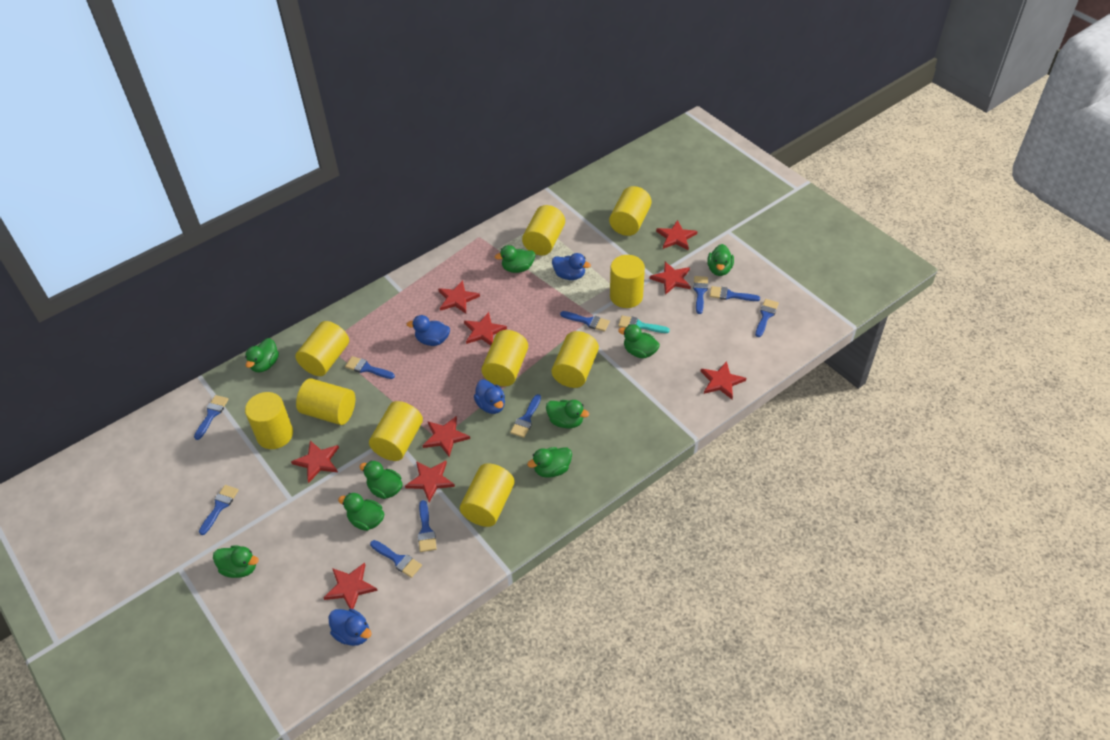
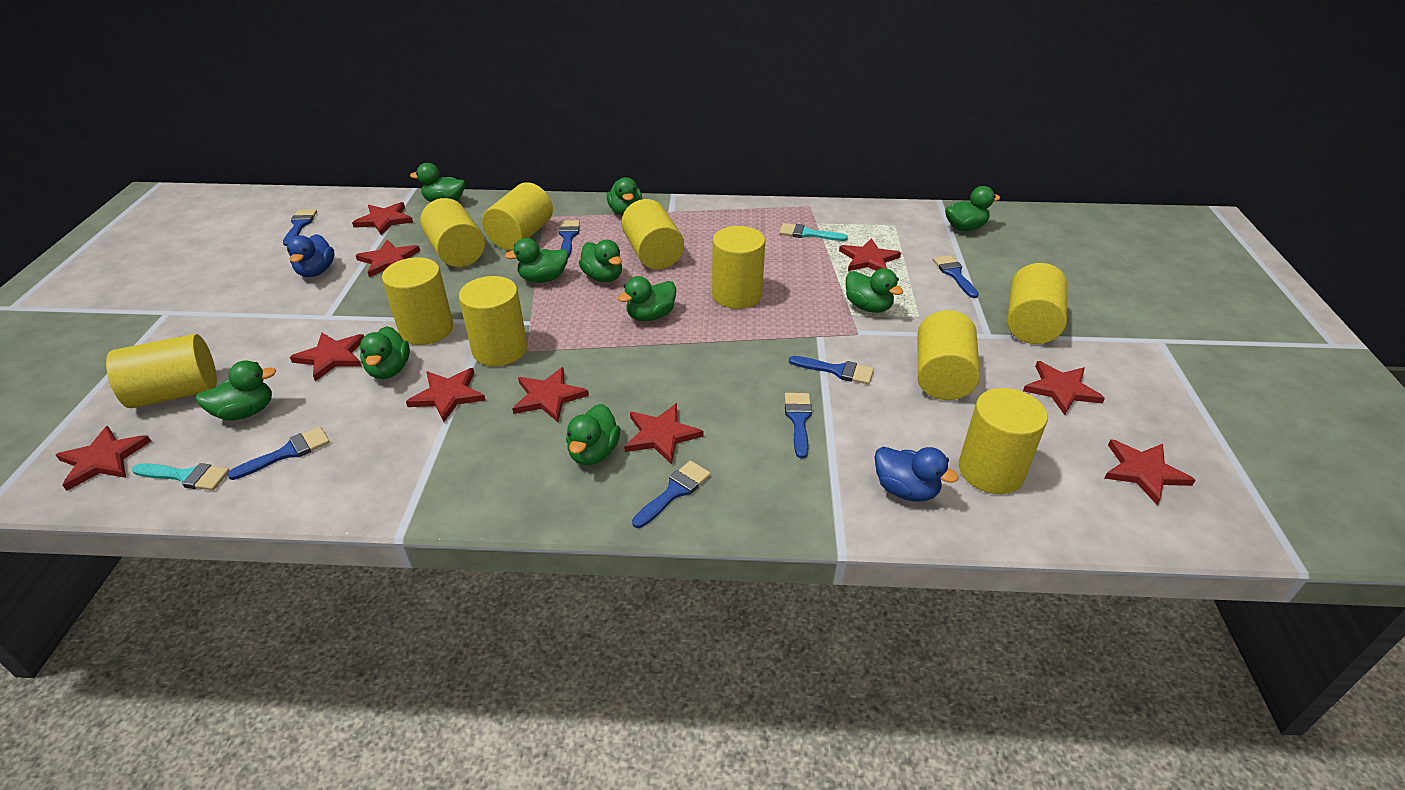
blue brush: 10 -> 7
blue duck: 4 -> 2
green duck: 9 -> 10
red star: 9 -> 10
turquoise brush: 1 -> 2

